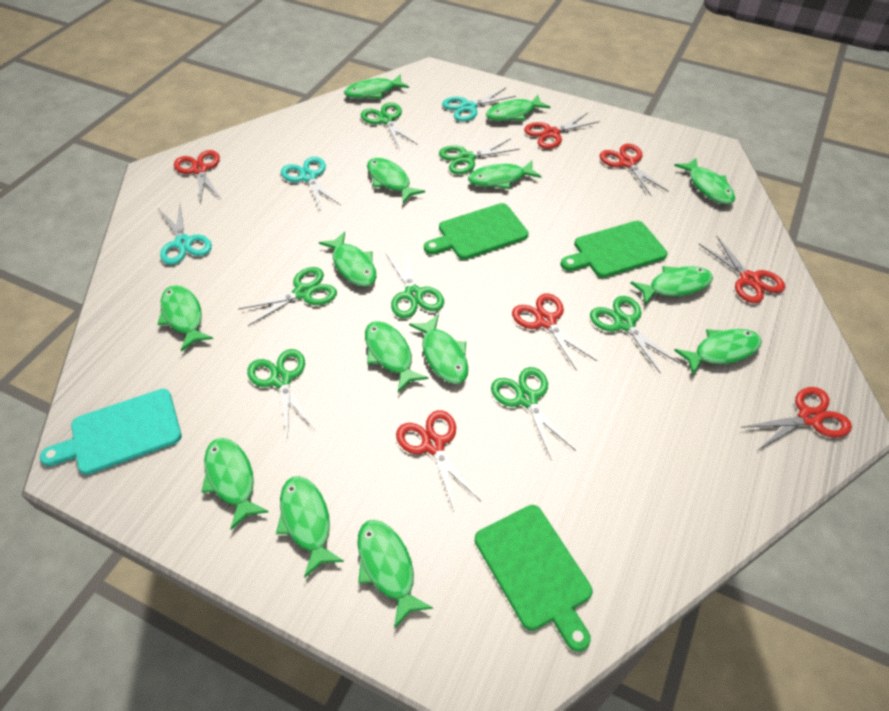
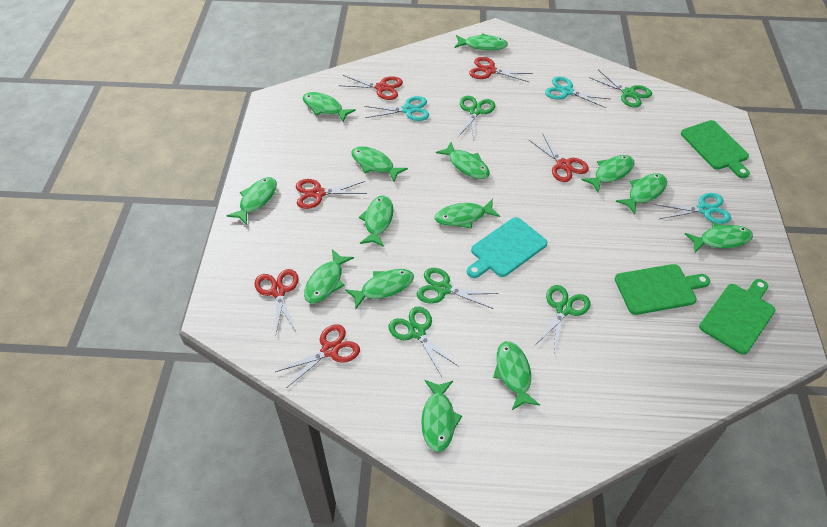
green scissors: 7 -> 5
red scissors: 7 -> 6

